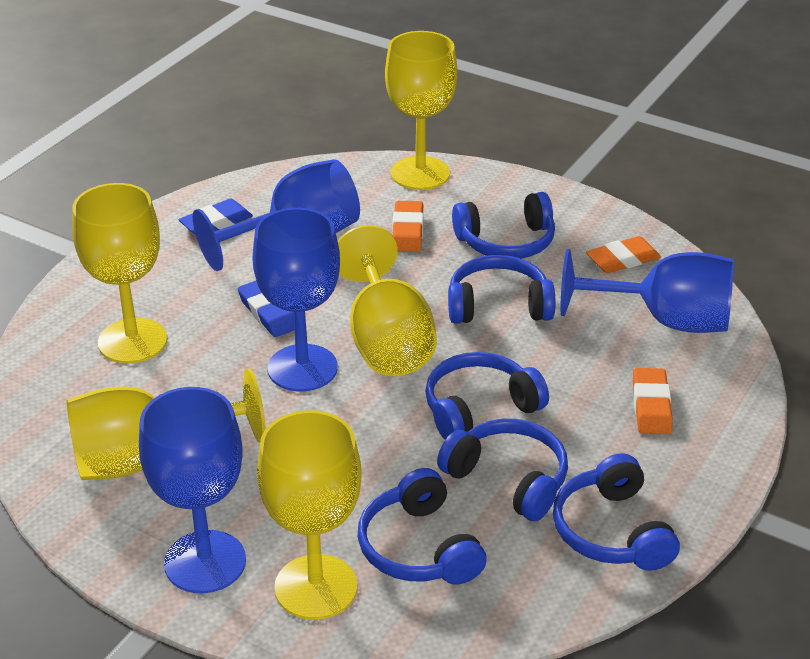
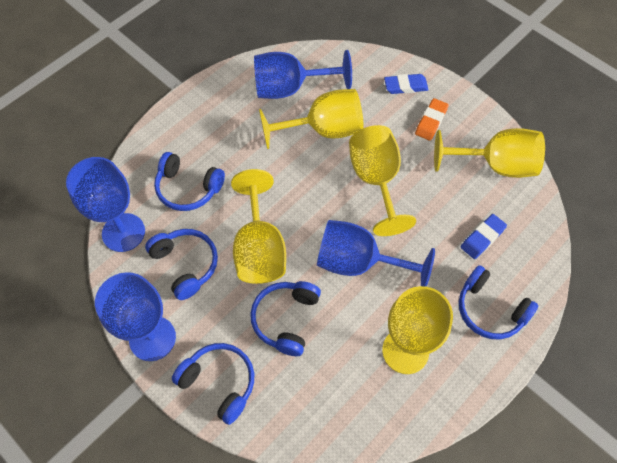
blue headphones: 6 -> 5
orange eraser: 3 -> 1

